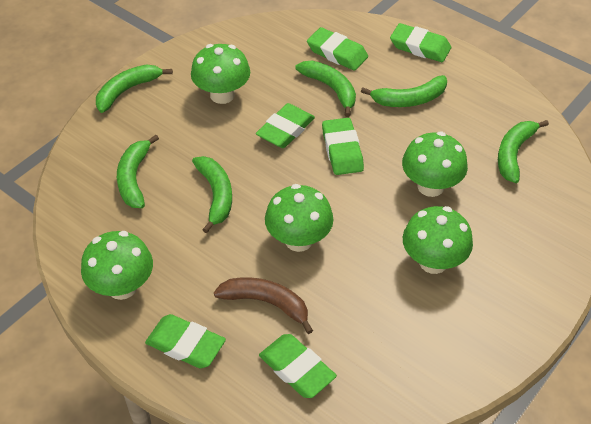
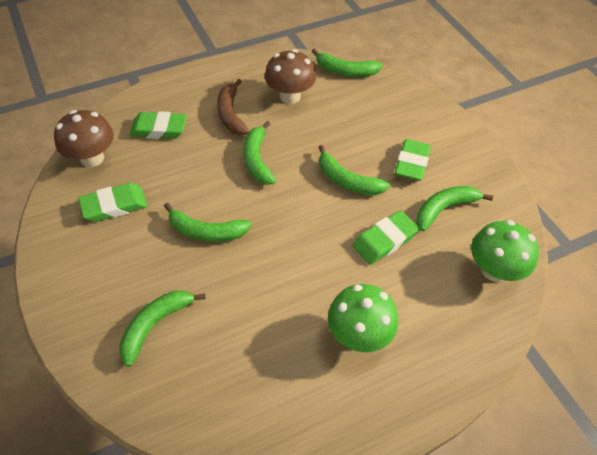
brown mushroom: 0 -> 2
green eraser: 6 -> 4
green mushroom: 5 -> 2

